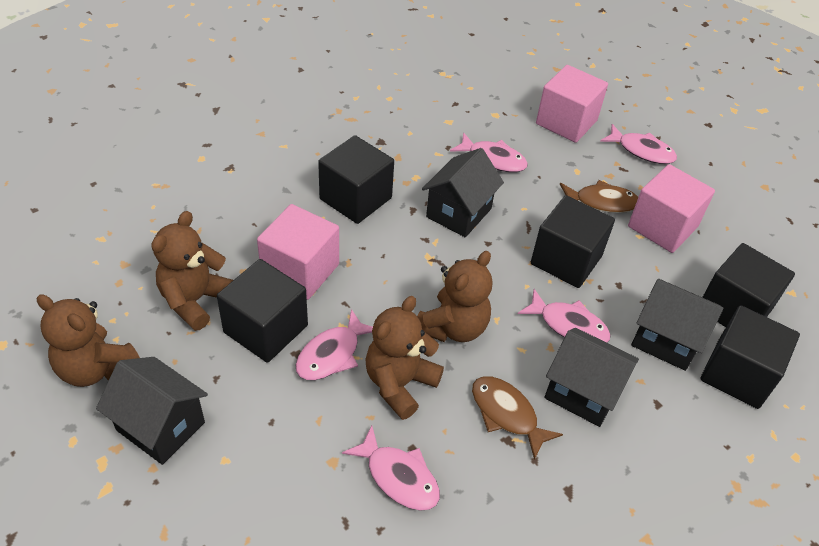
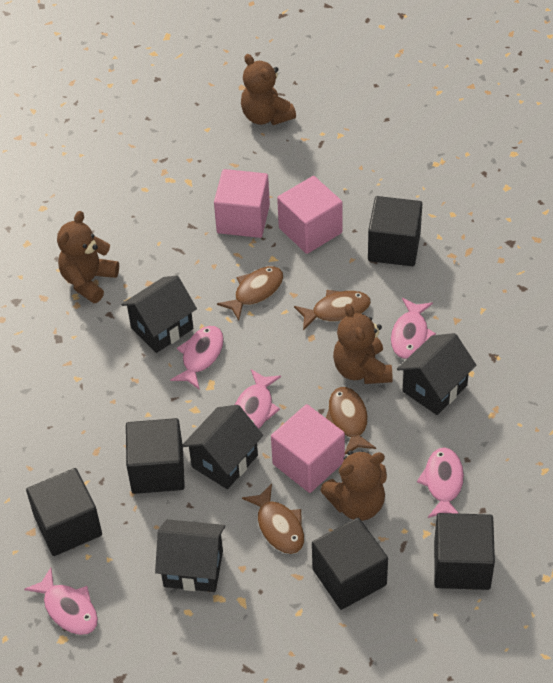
brown fish: 2 -> 4

